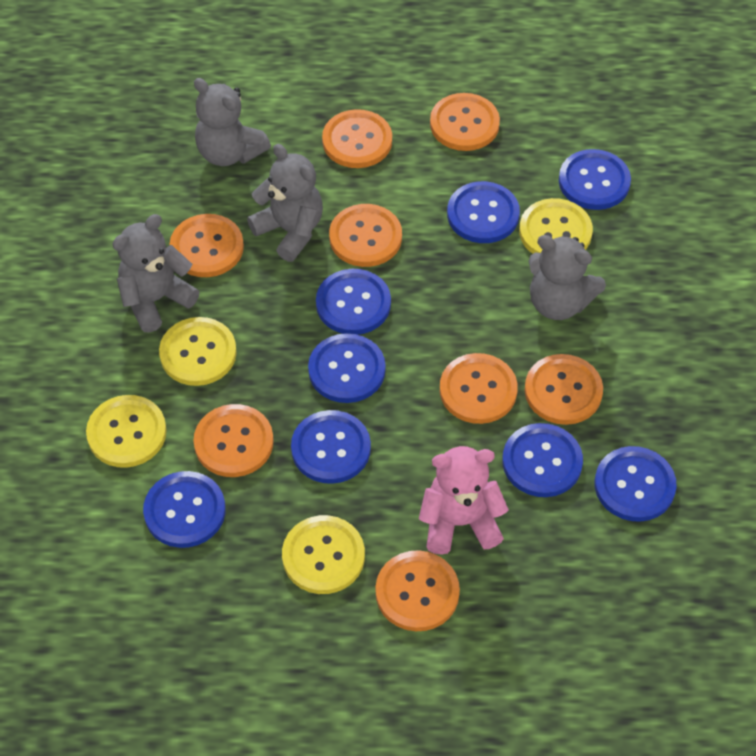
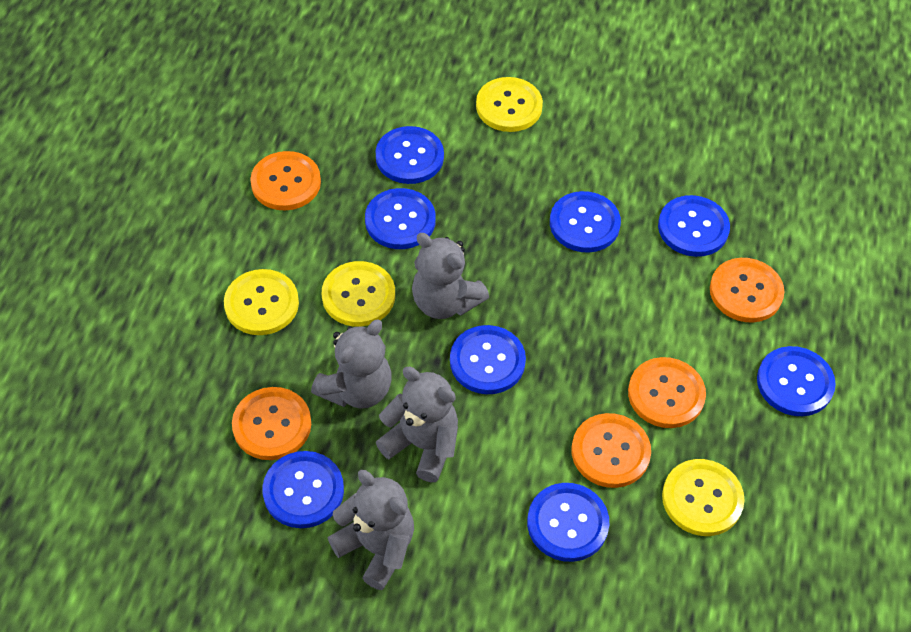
orange button: 8 -> 5
pink teddy bear: 1 -> 0

